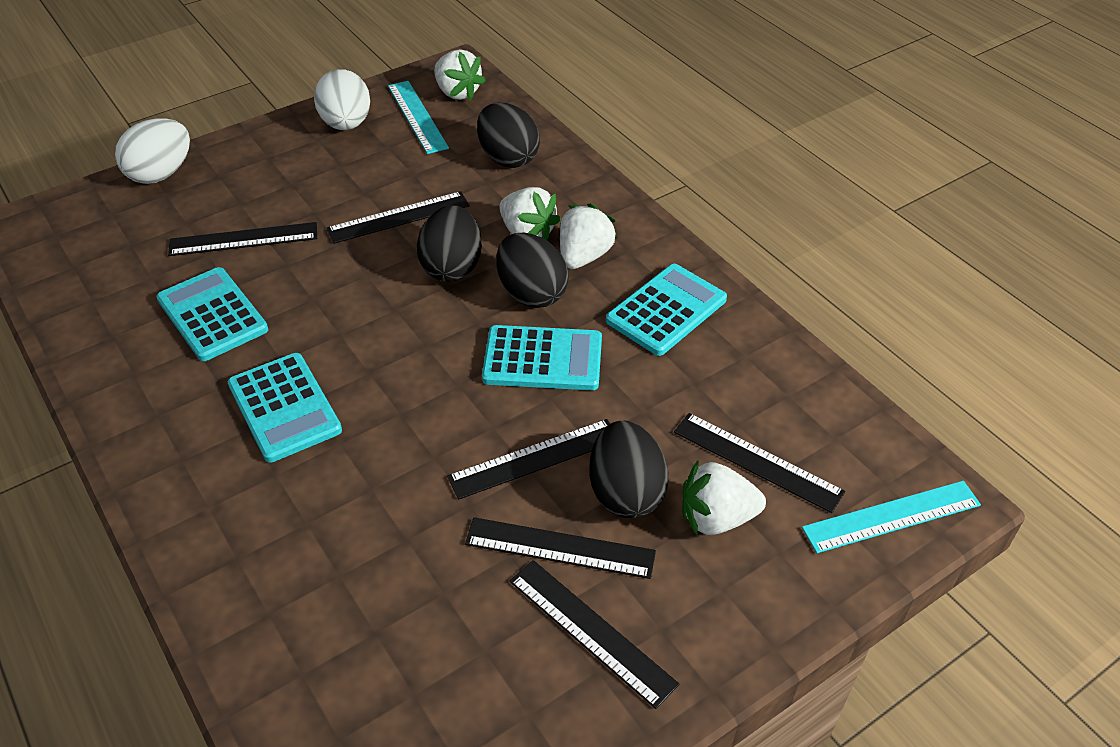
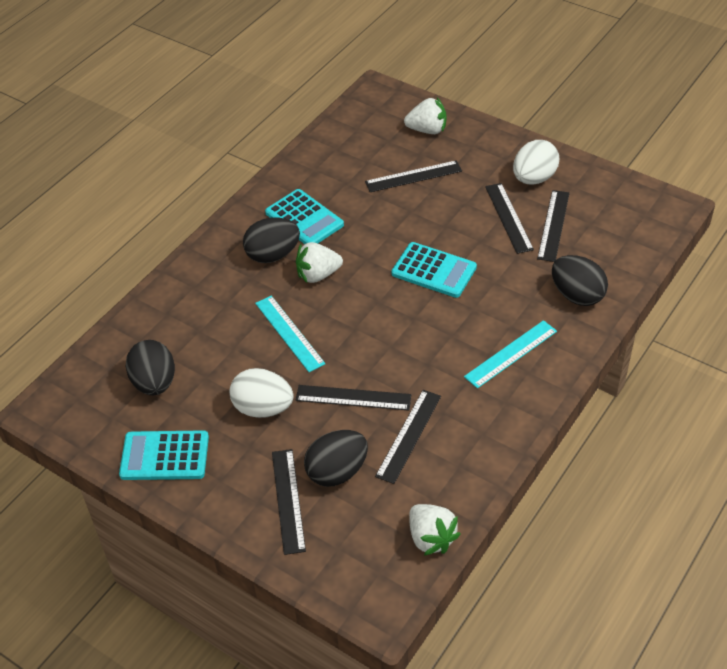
turquoise calculator: 4 -> 3
white strawberry: 4 -> 3

